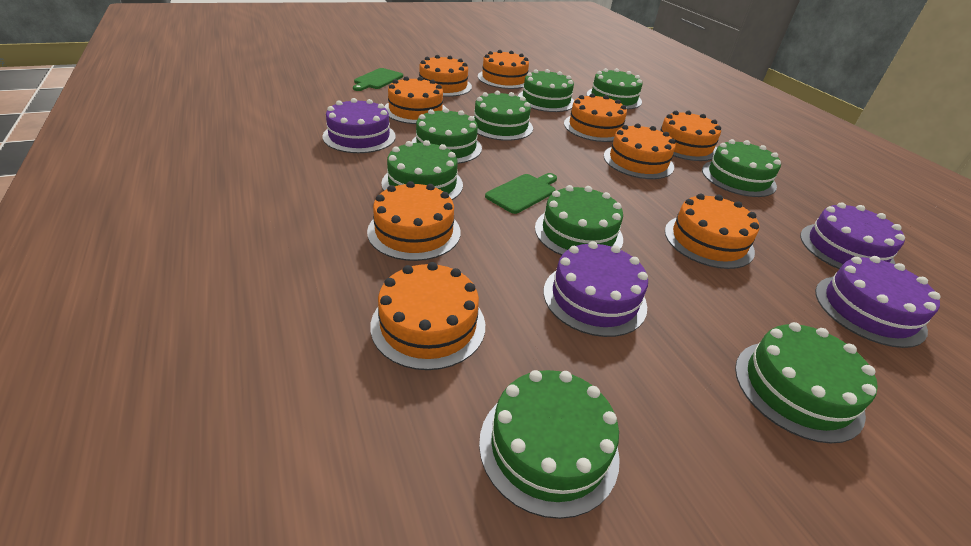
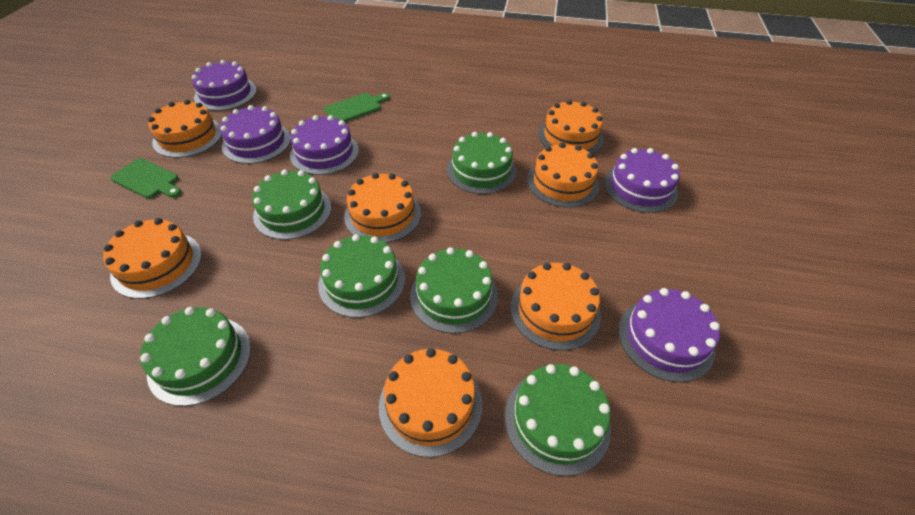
green cake: 9 -> 6
orange cake: 9 -> 7
purple cake: 4 -> 5

